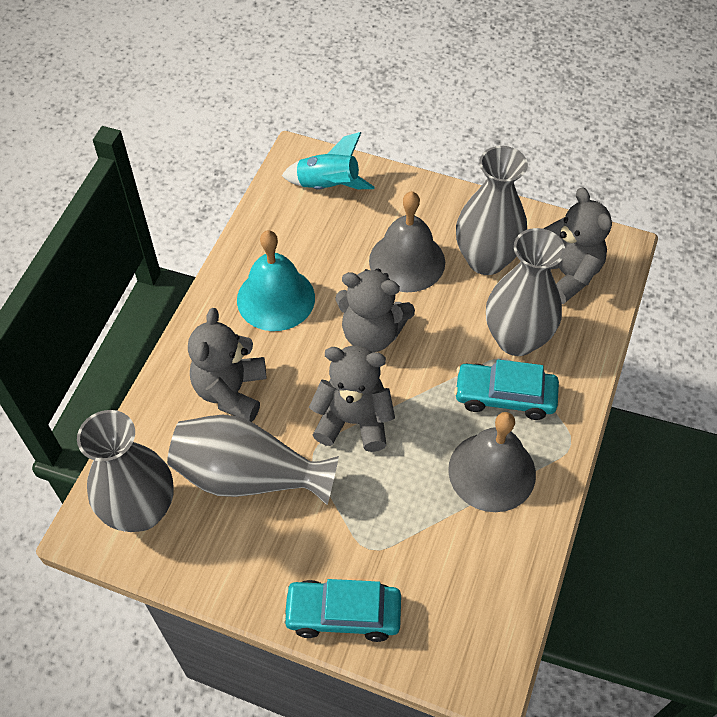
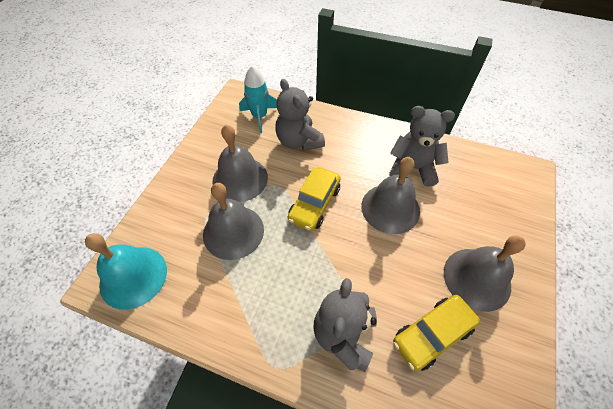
grey bell: 2 -> 4
grey teddy bear: 4 -> 3
grey vase: 4 -> 0
turquoise car: 2 -> 0
yellow car: 0 -> 2

